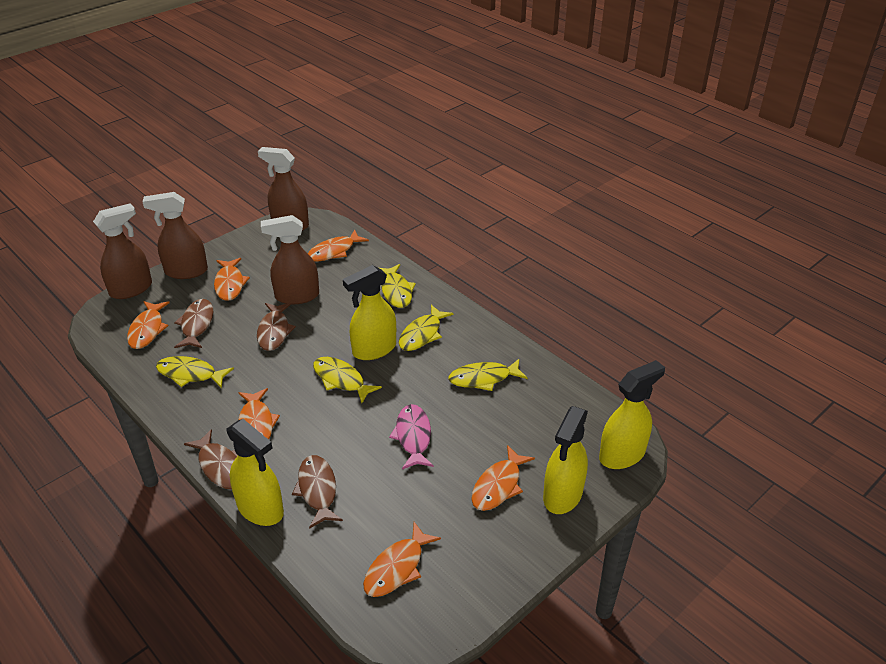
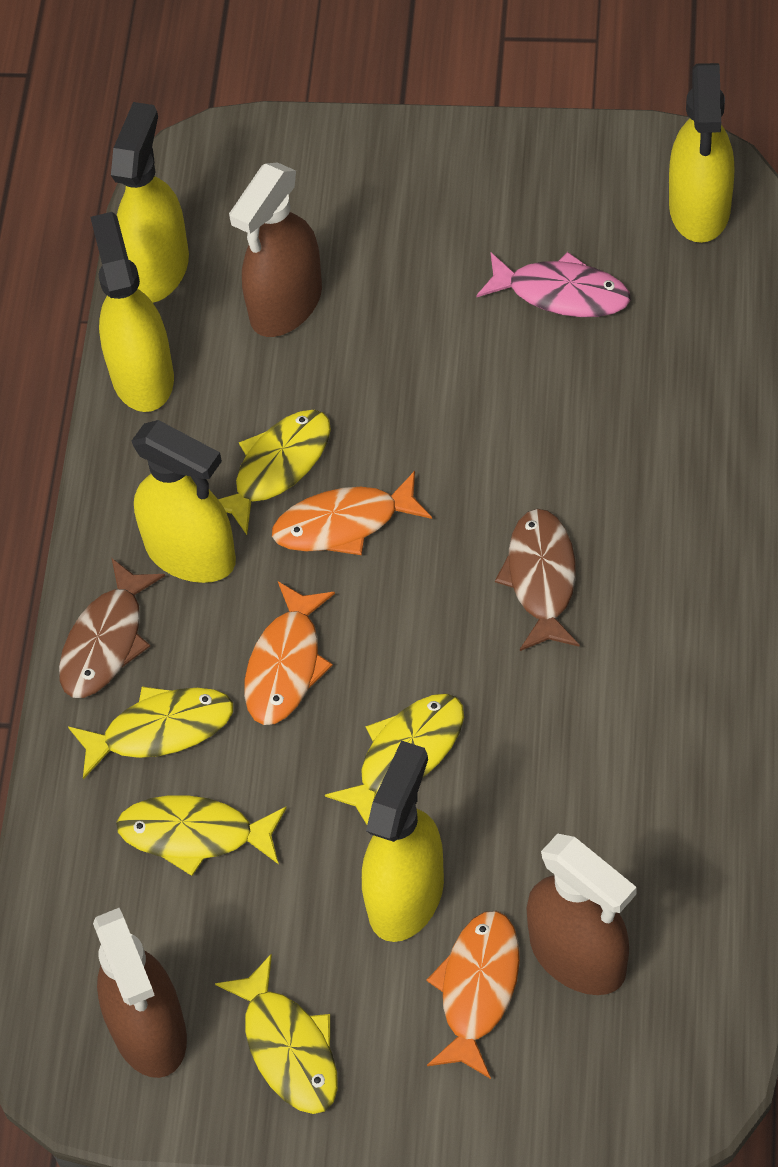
brown fish: 4 -> 2
brown spray bottle: 4 -> 3
orange fish: 6 -> 3
yellow spray bottle: 4 -> 5

